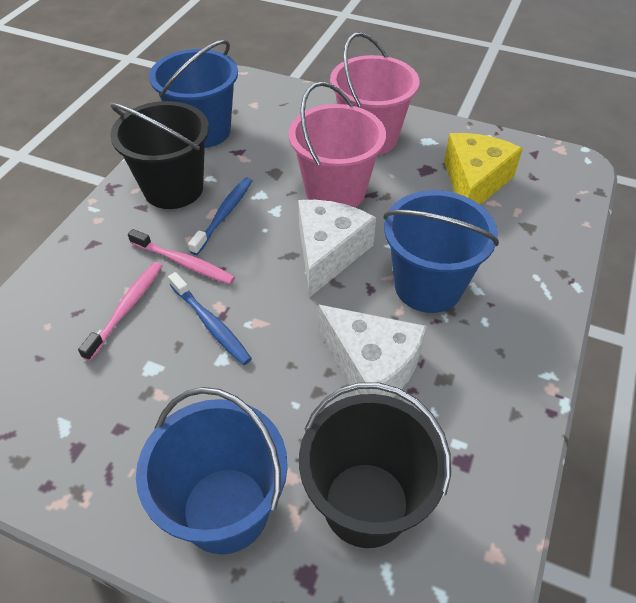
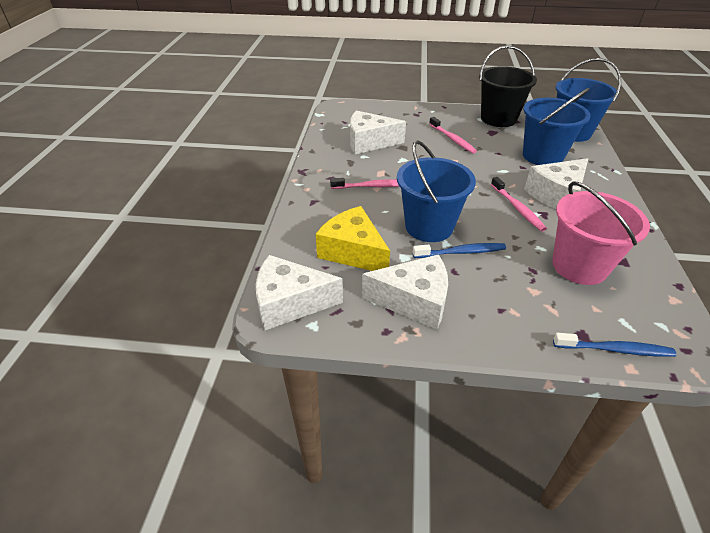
black bucket: 2 -> 1
pink bucket: 2 -> 1
pink toothbrush: 2 -> 3
white cheese: 2 -> 4

